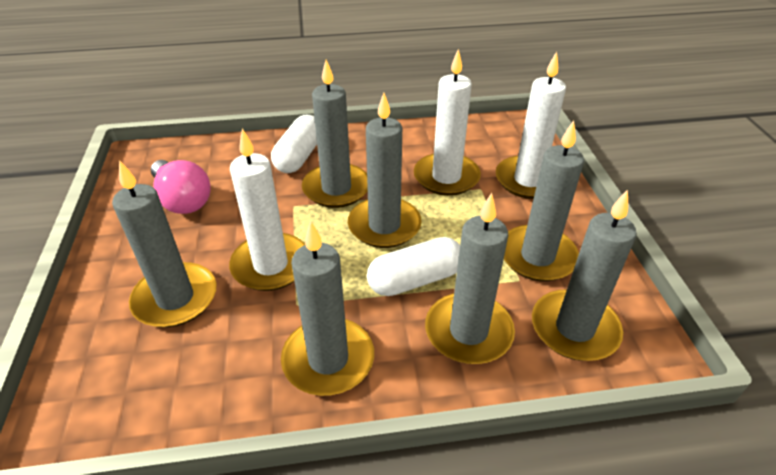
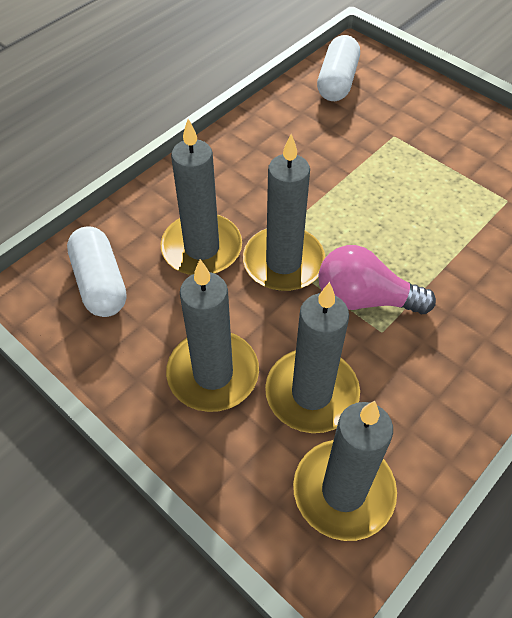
grey candle: 7 -> 5
white candle: 3 -> 0

